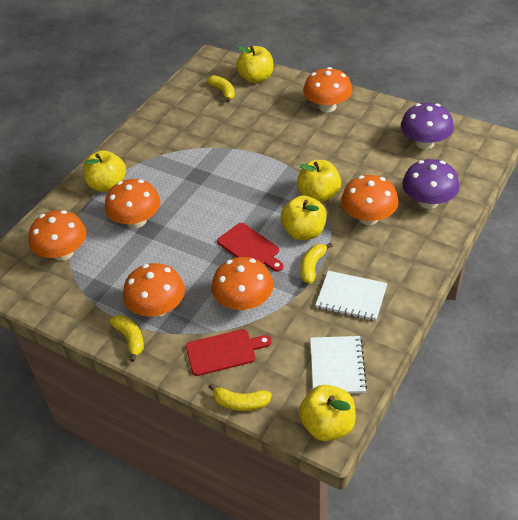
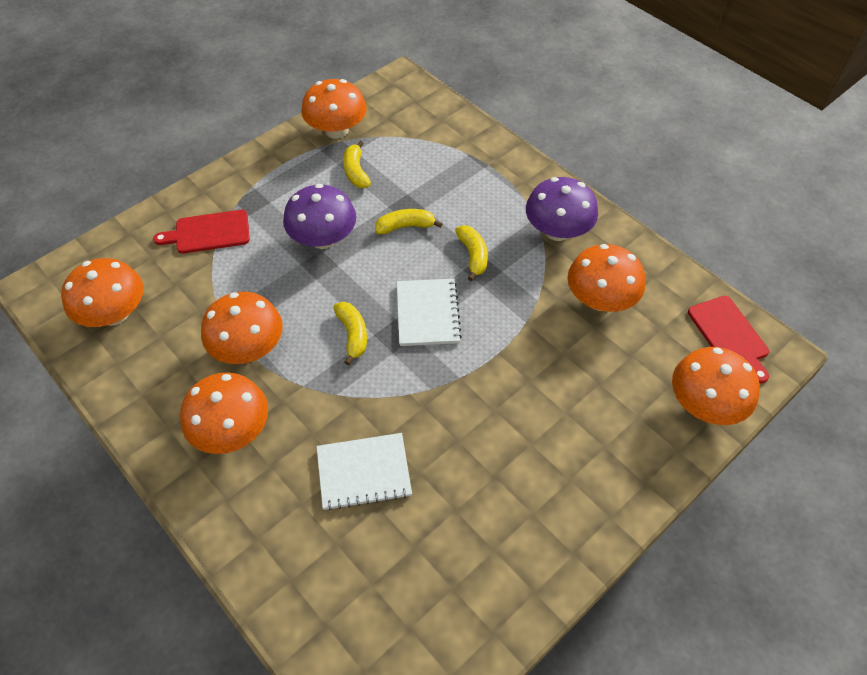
yellow apple: 5 -> 0

